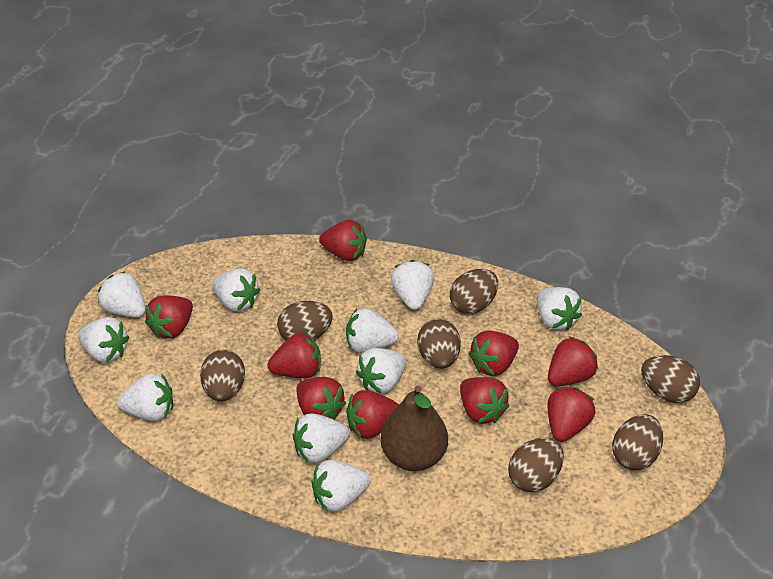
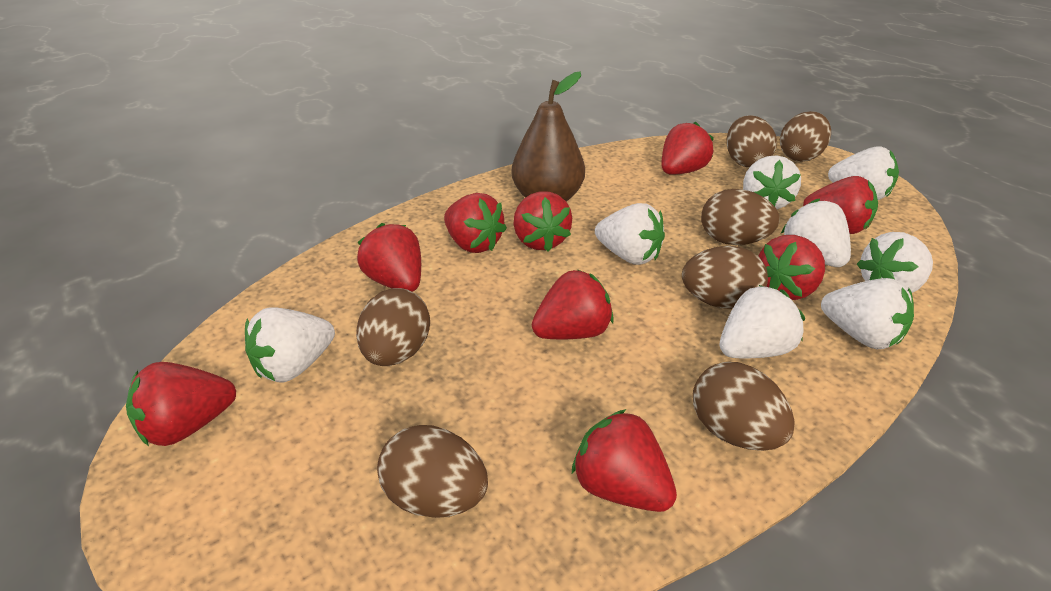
white strawberry: 10 -> 8

